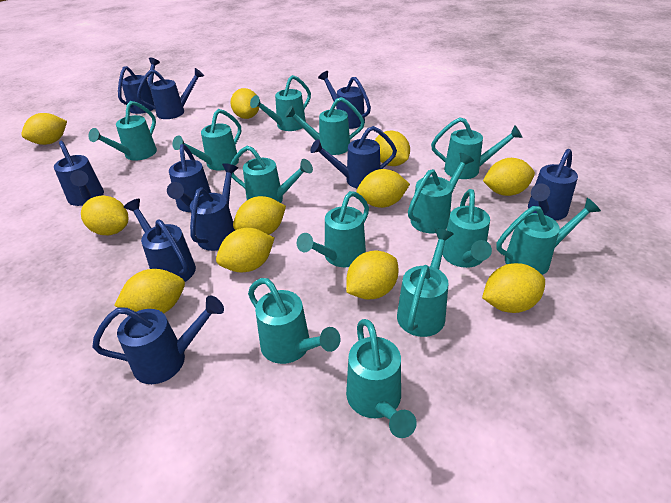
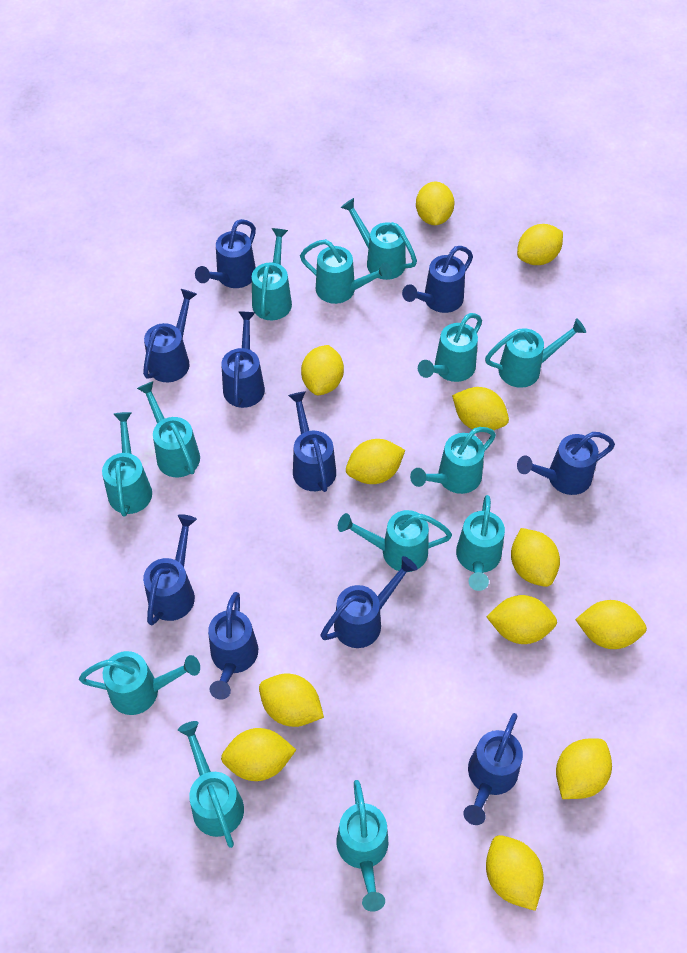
yellow lemon: 11 -> 12

